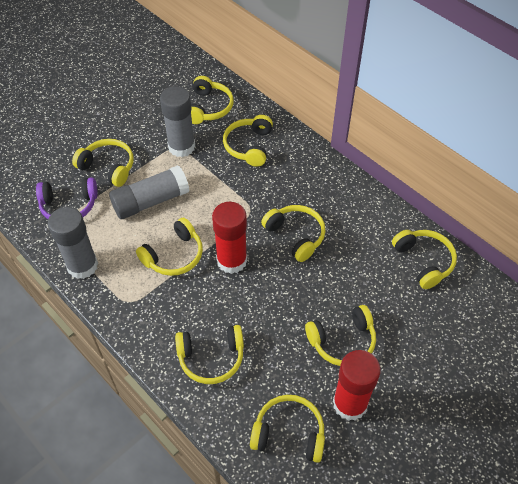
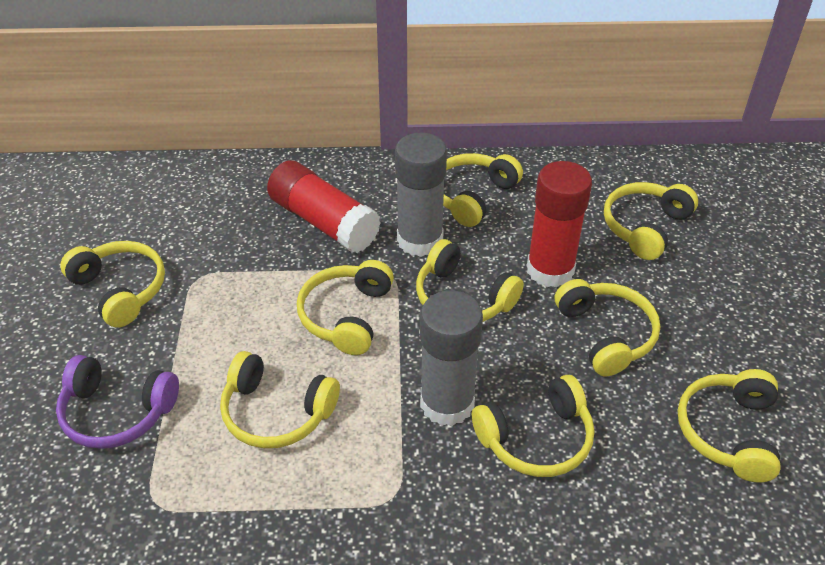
grey glue stick: 3 -> 2

